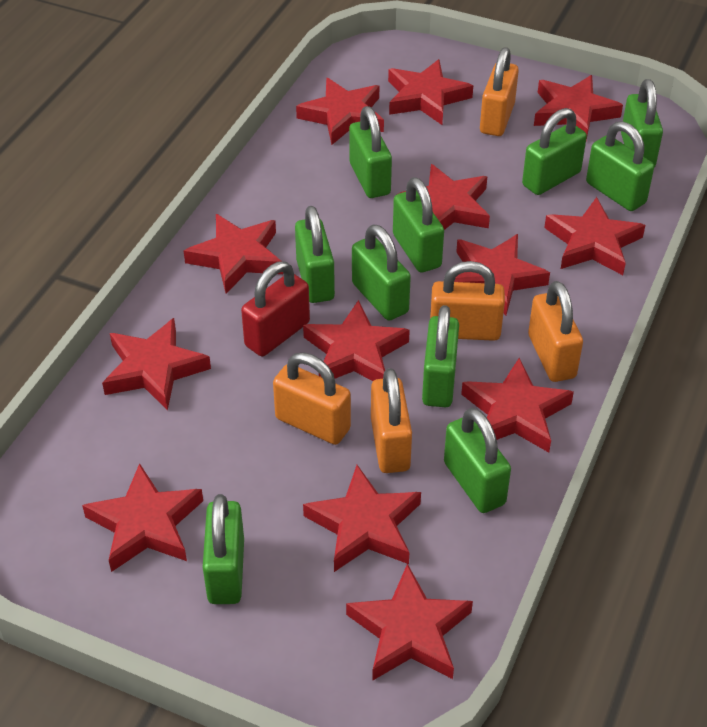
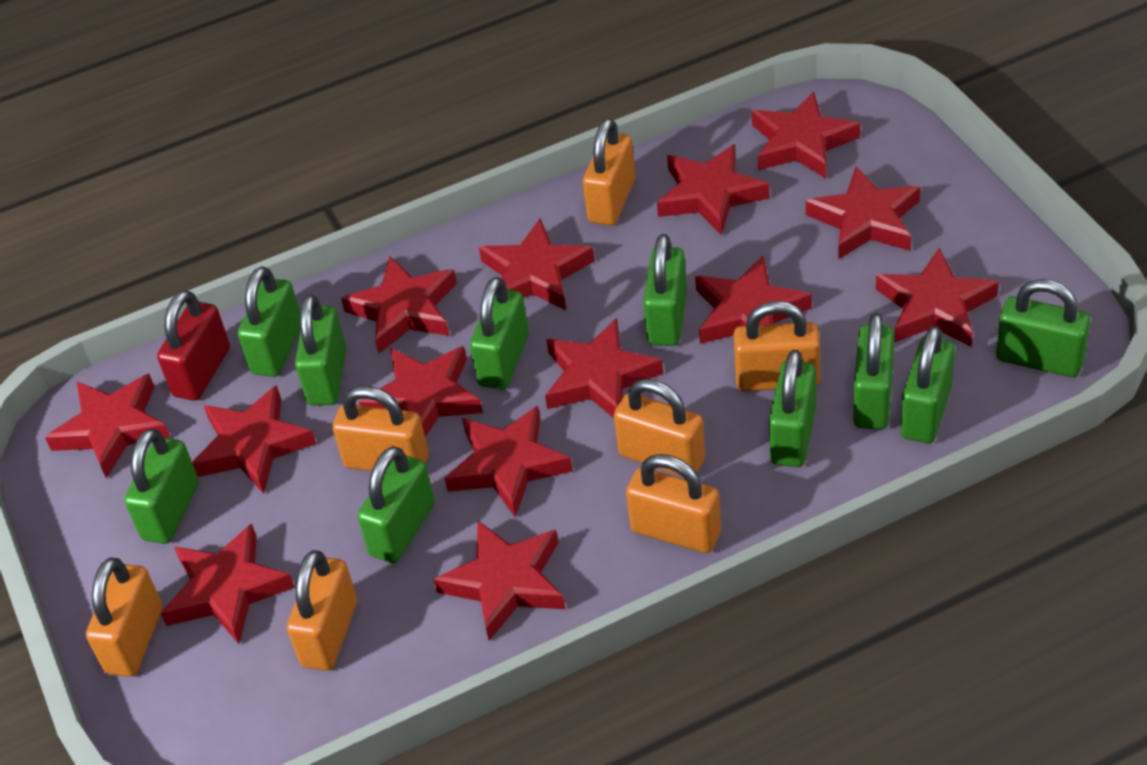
orange padlock: 5 -> 7
red star: 13 -> 14

